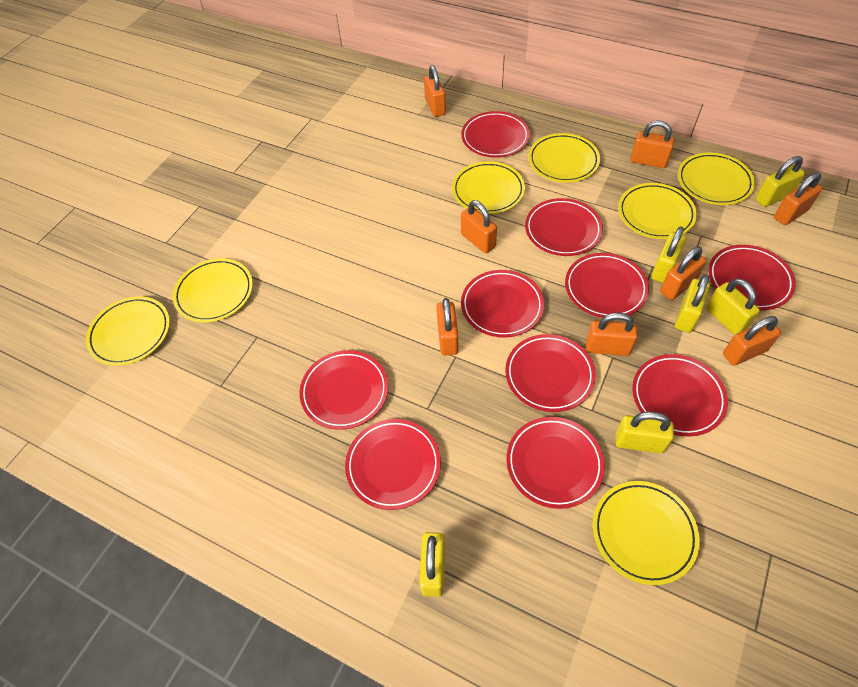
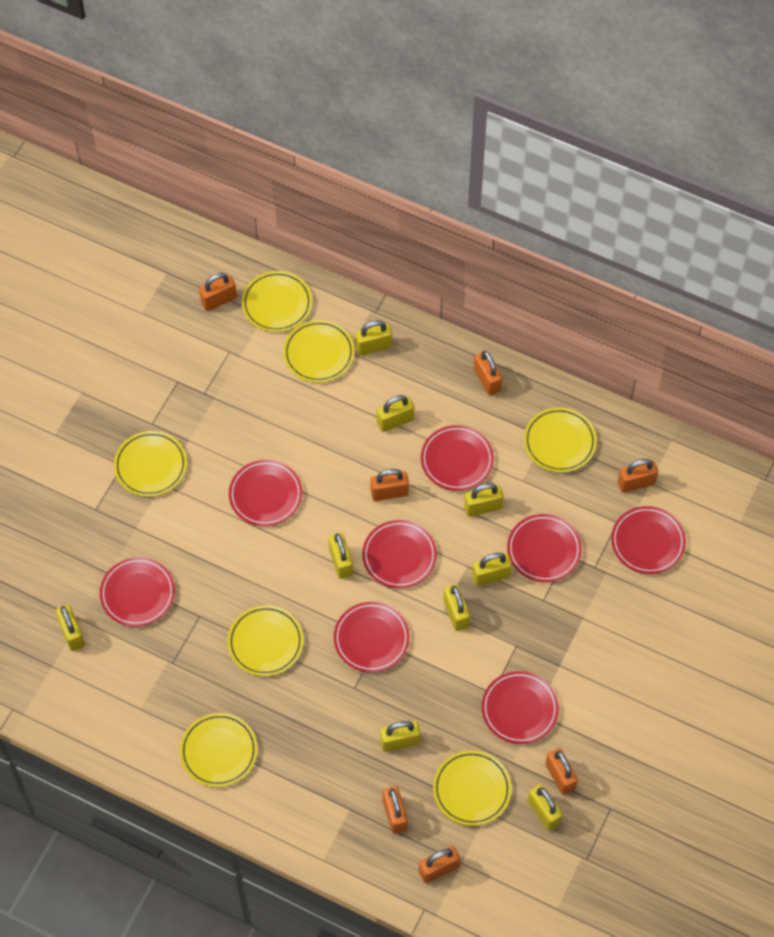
orange padlock: 8 -> 7
red plate: 10 -> 8
yellow padlock: 6 -> 9

